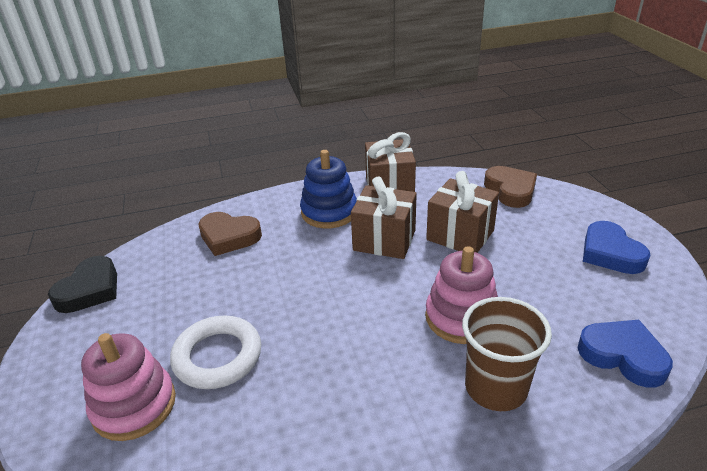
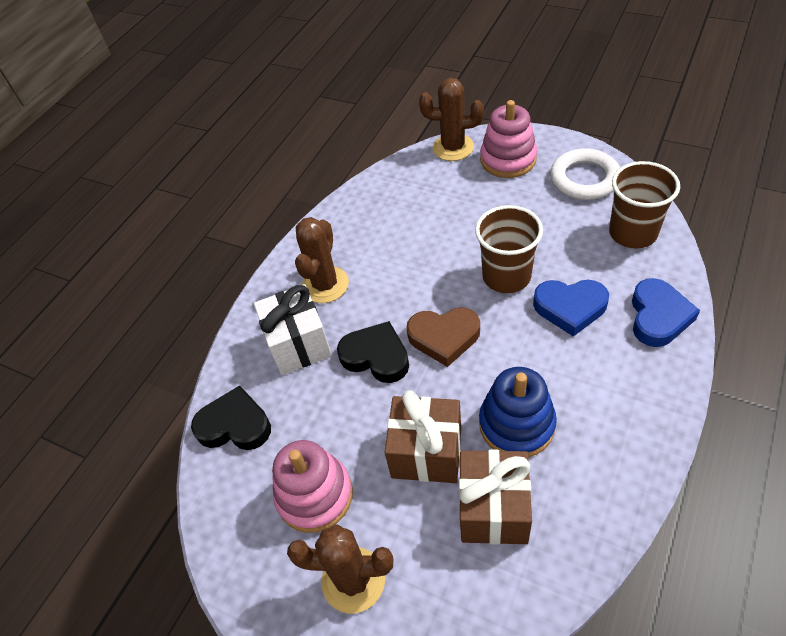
black heart: 1 -> 2
brown cactus: 0 -> 3
brown cup: 1 -> 2
brown gift: 3 -> 2
brown heart: 2 -> 1
white gift: 0 -> 1

